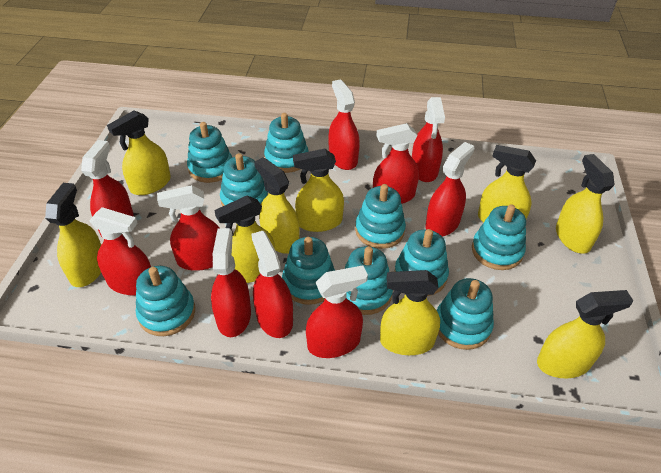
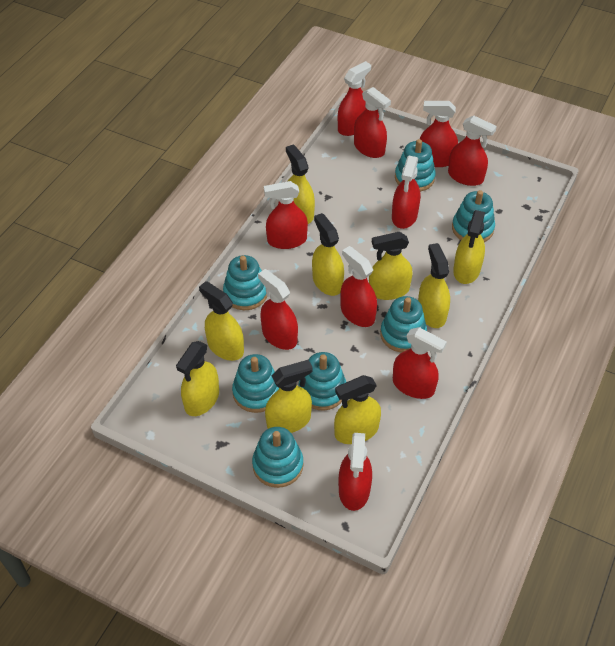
turquoise stacking toy: 10 -> 7

